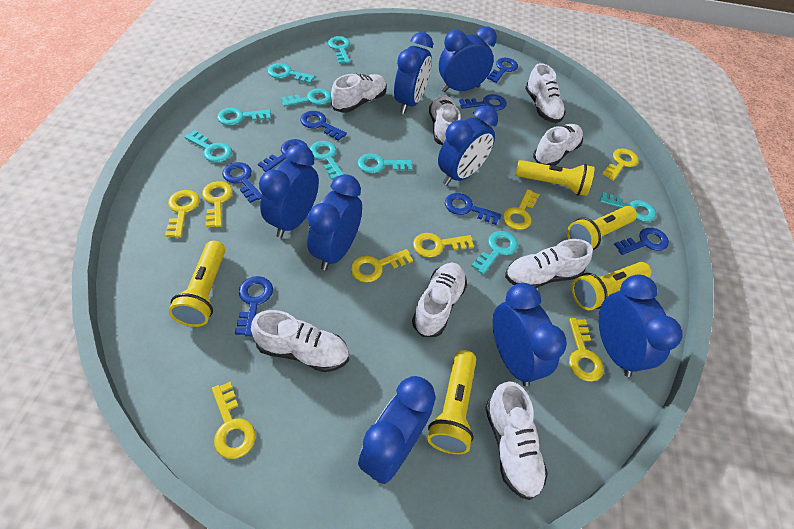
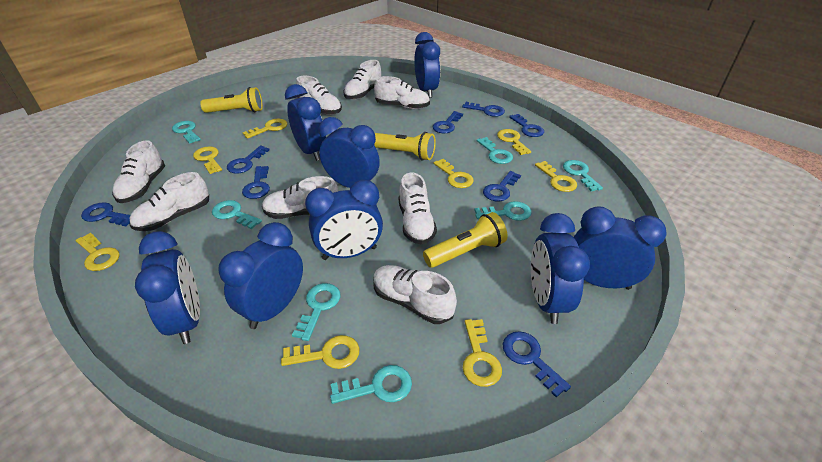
turquoise key: 9 -> 7
yellow flashlight: 5 -> 3

